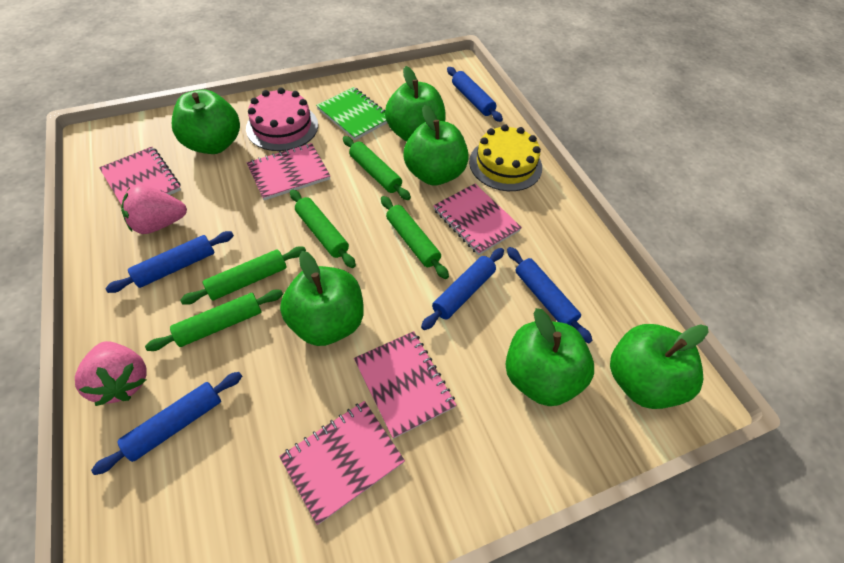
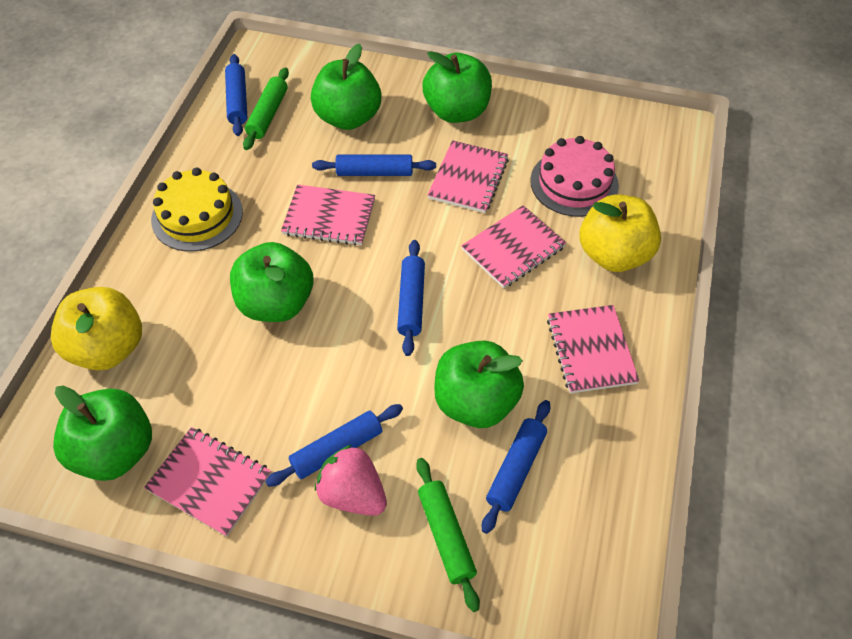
green apple: 6 -> 5
green notebook: 1 -> 0
green rolling pin: 5 -> 2
pink strawberry: 2 -> 1
yellow apple: 0 -> 2

